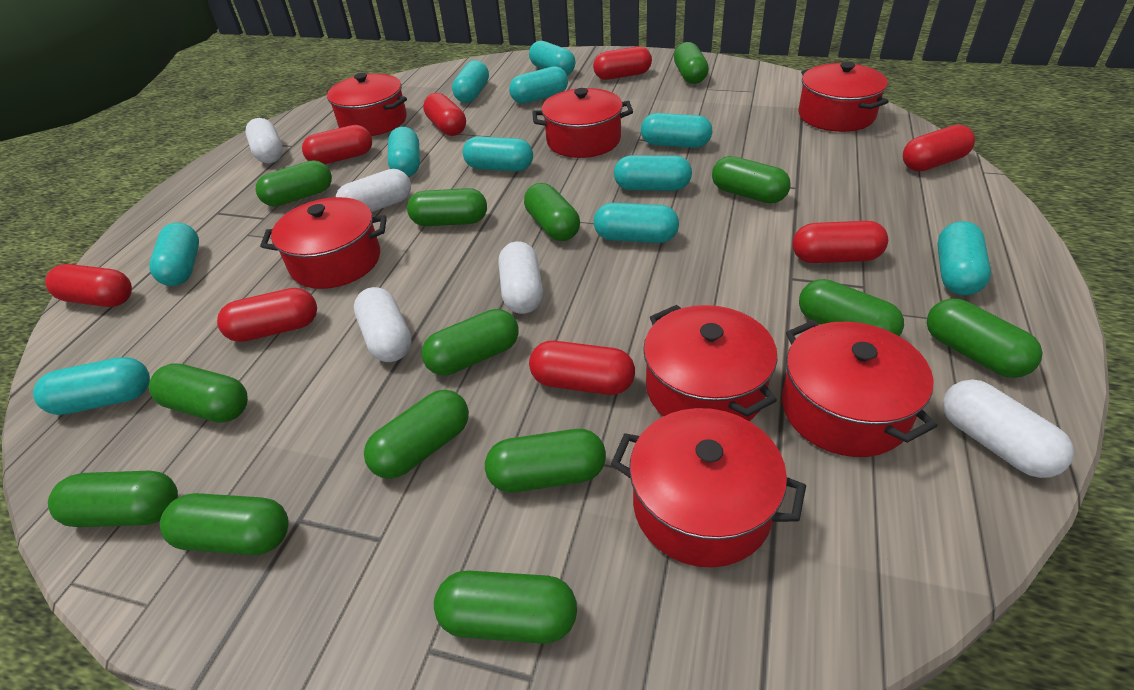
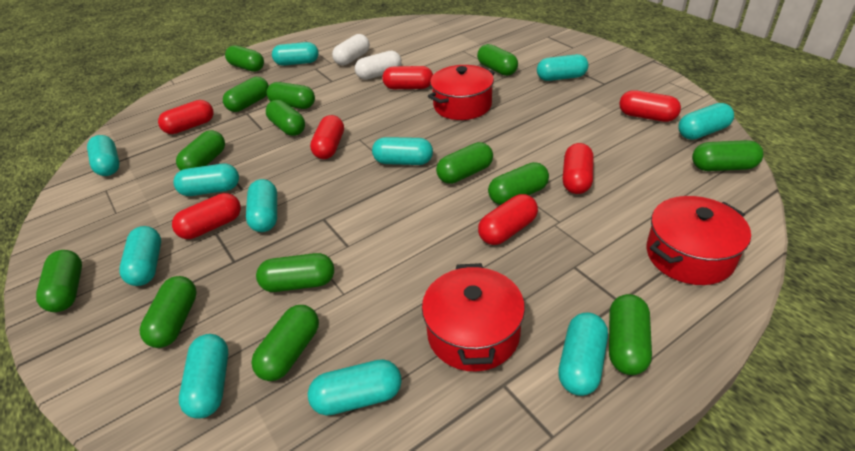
red capsule: 8 -> 7
red pot: 7 -> 3
white capsule: 5 -> 2

